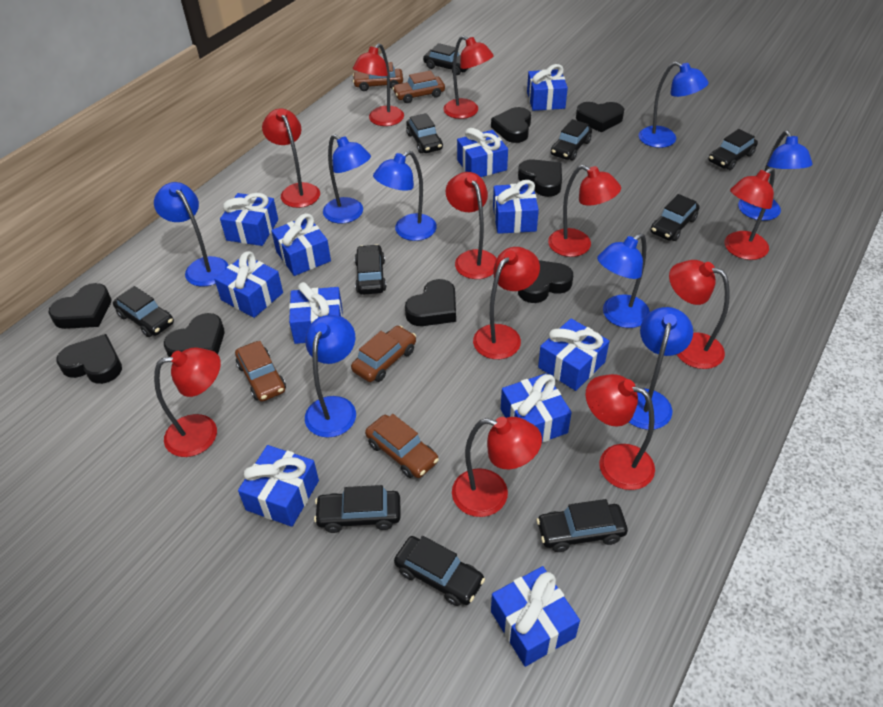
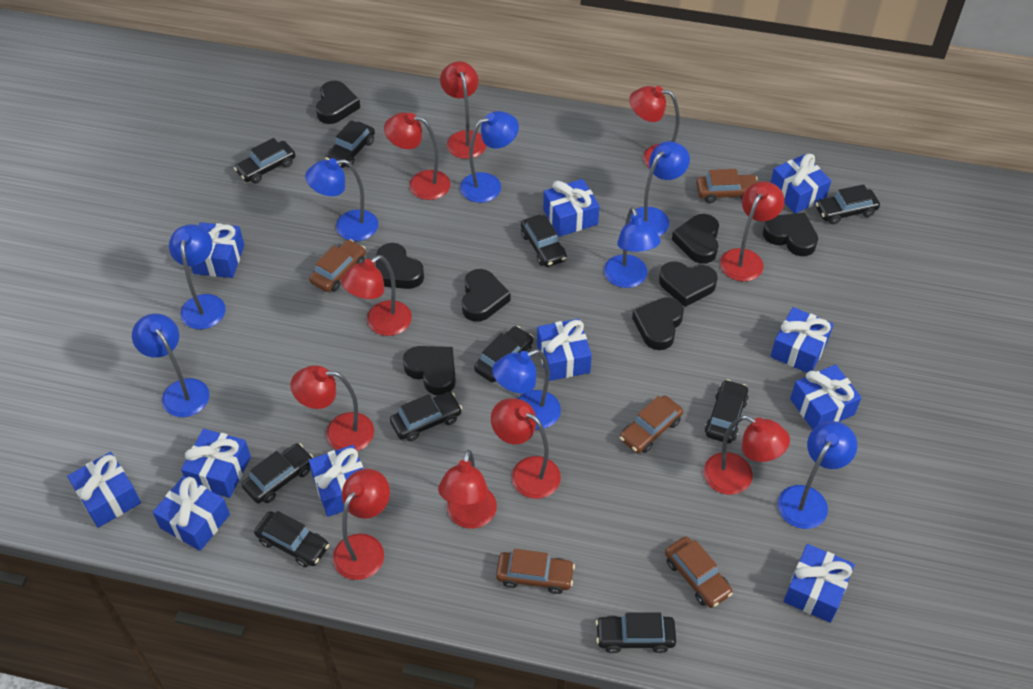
red lamp: 11 -> 10

